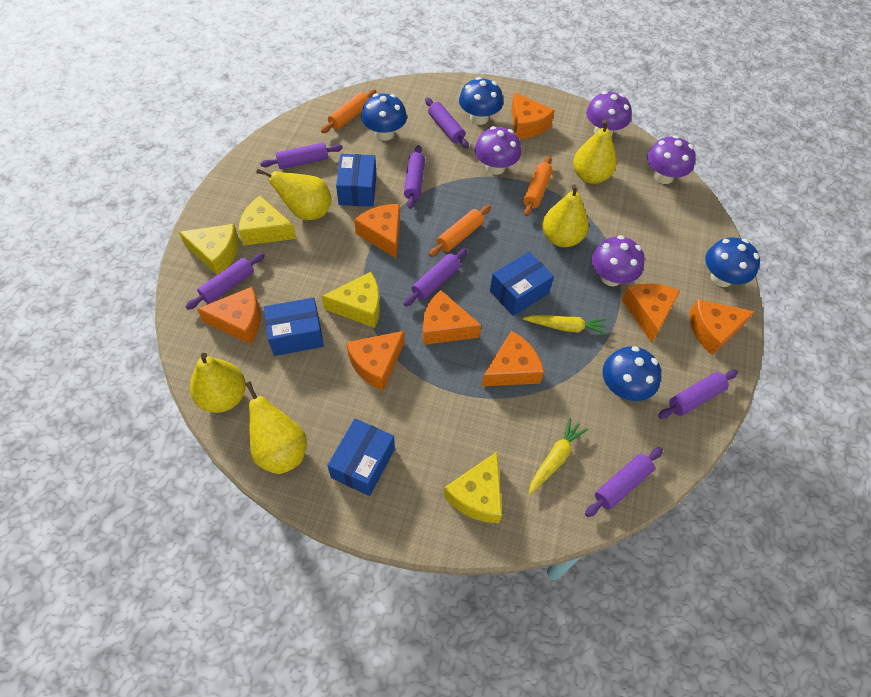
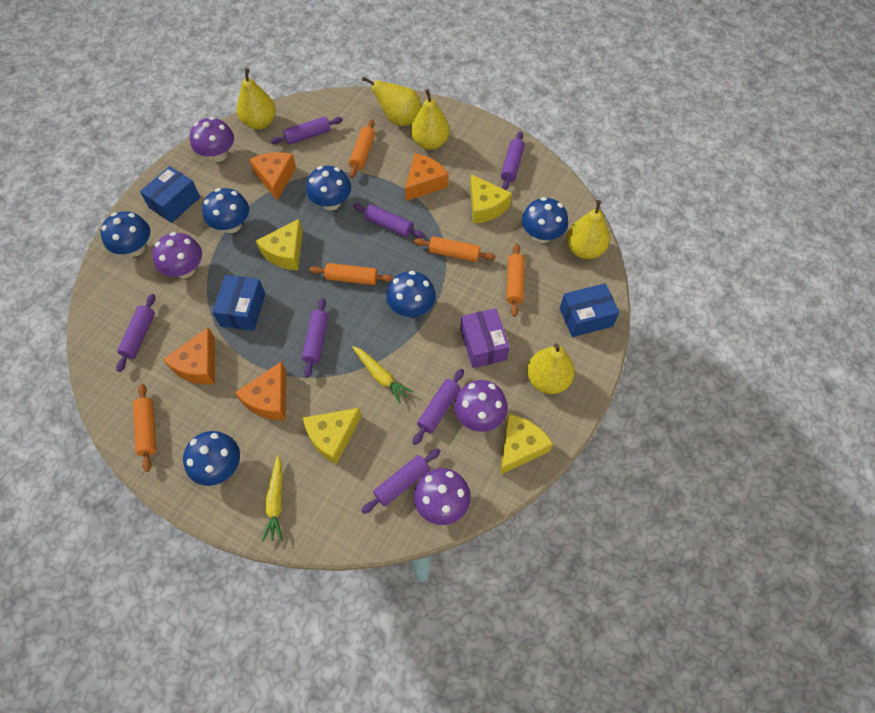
blue box: 4 -> 3
blue mushroom: 4 -> 6
orange cheese: 8 -> 4
orange rolling pin: 3 -> 5
purple box: 0 -> 1

